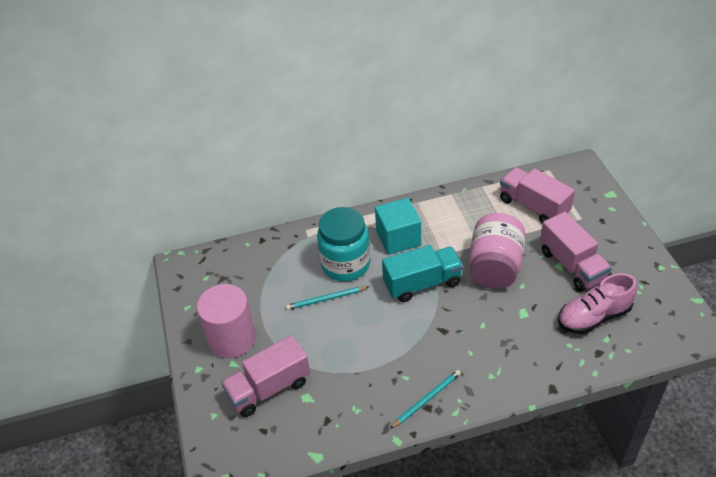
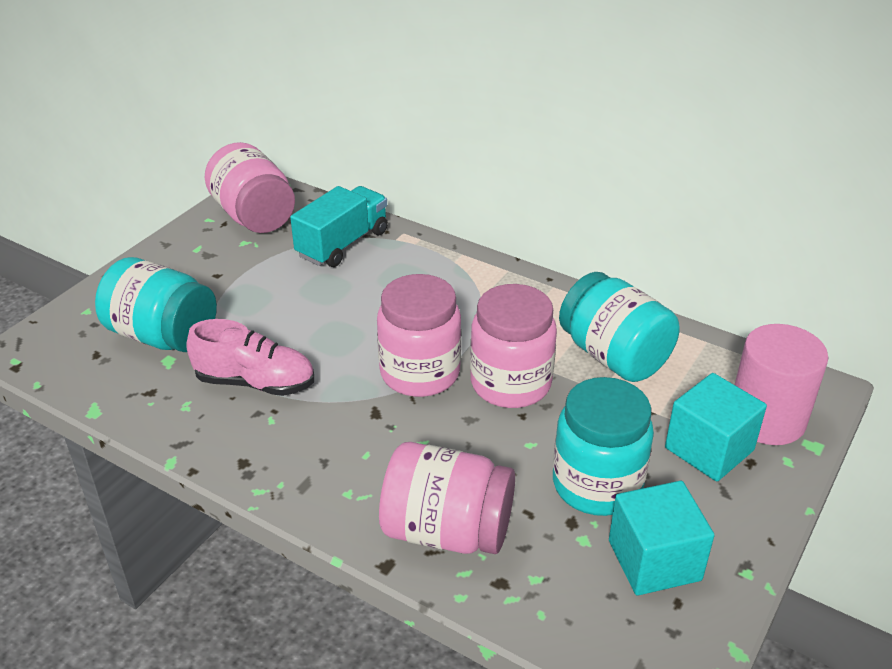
pink jar: 1 -> 4
pink truck: 3 -> 0
turquoise cube: 1 -> 2
turquoise jar: 1 -> 3
turquoise pencil: 2 -> 0

